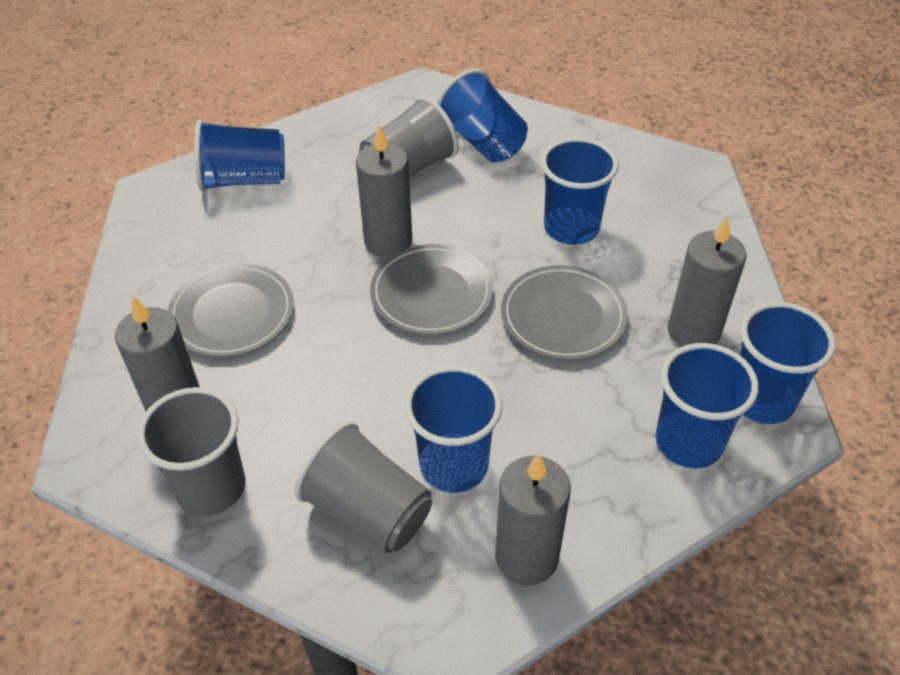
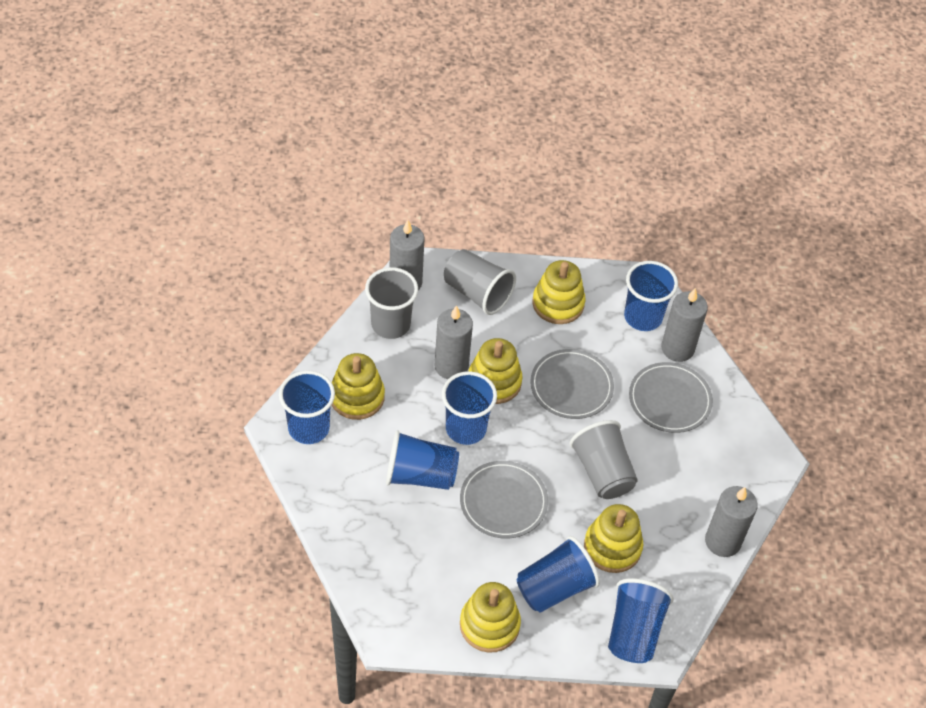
yellow stacking toy: 0 -> 5

